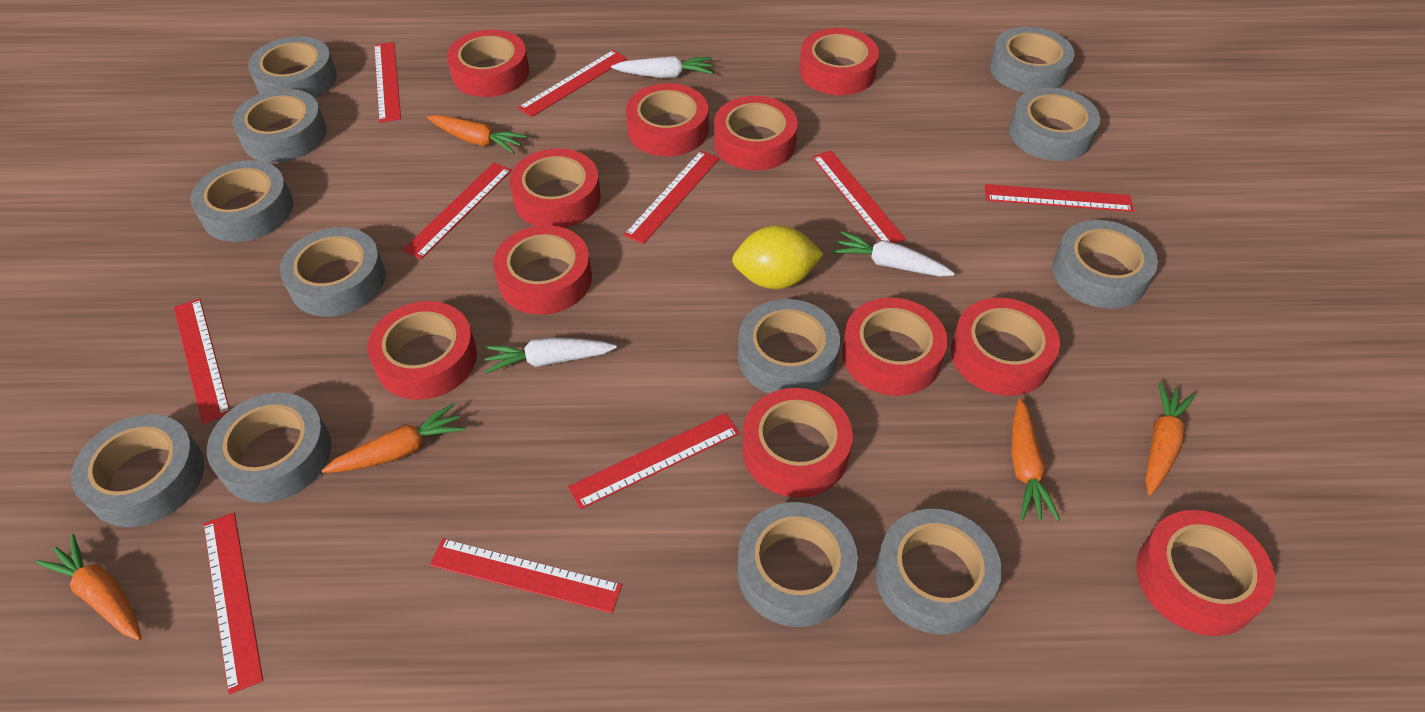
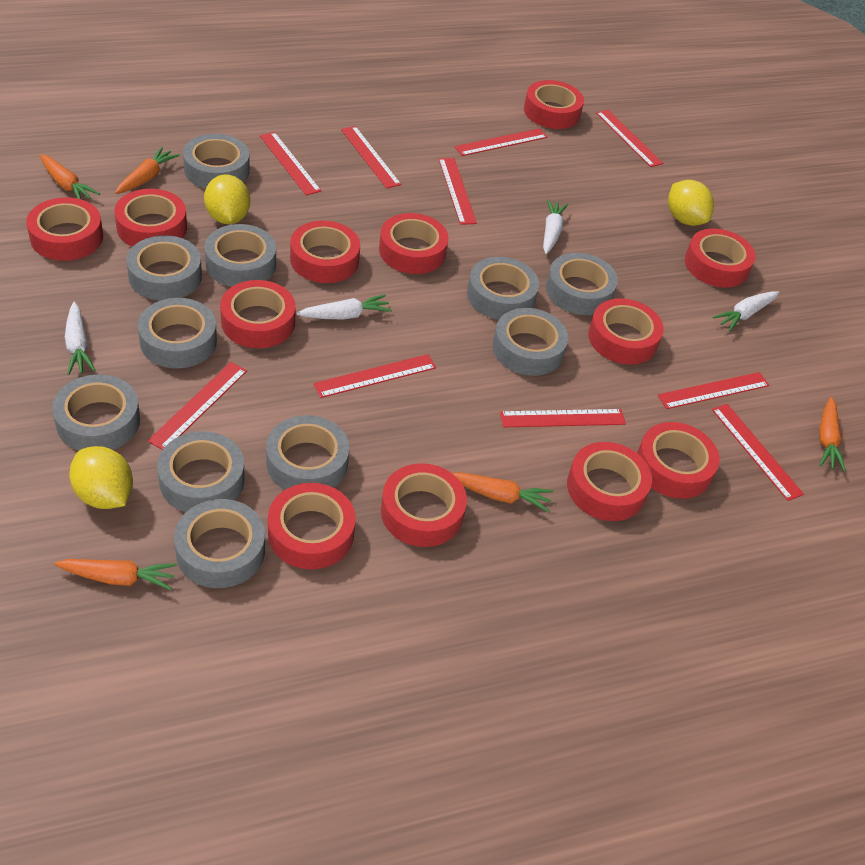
grey tape: 12 -> 11
red tape: 11 -> 12
white carrot: 3 -> 4
yellow lemon: 1 -> 3

